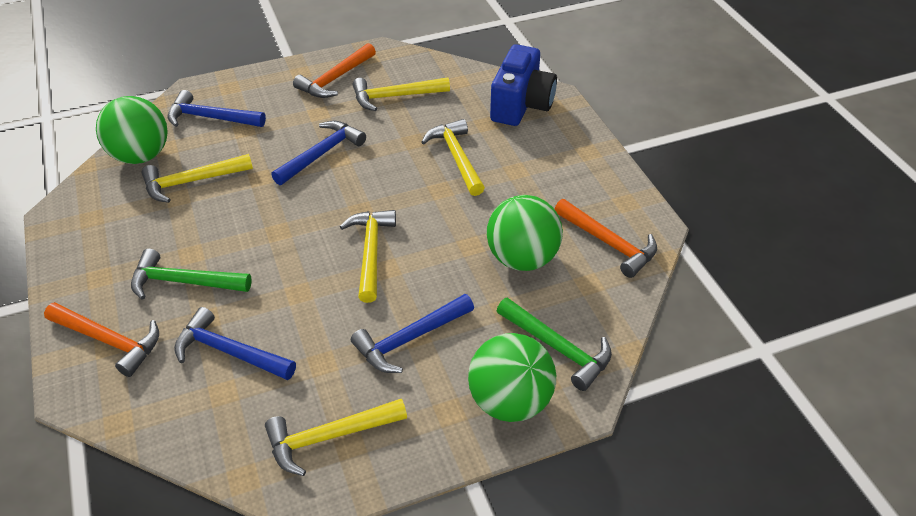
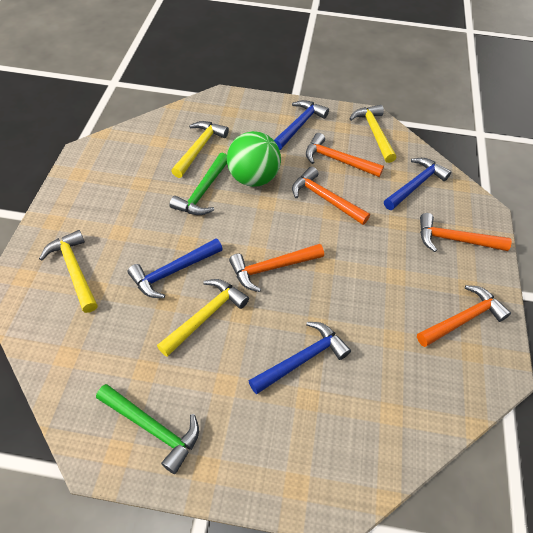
blue camera: 1 -> 0
green ball: 3 -> 1
orange hammer: 3 -> 5
yellow hammer: 5 -> 4

